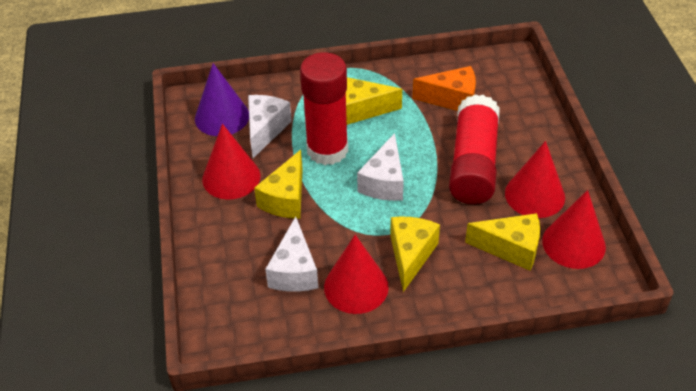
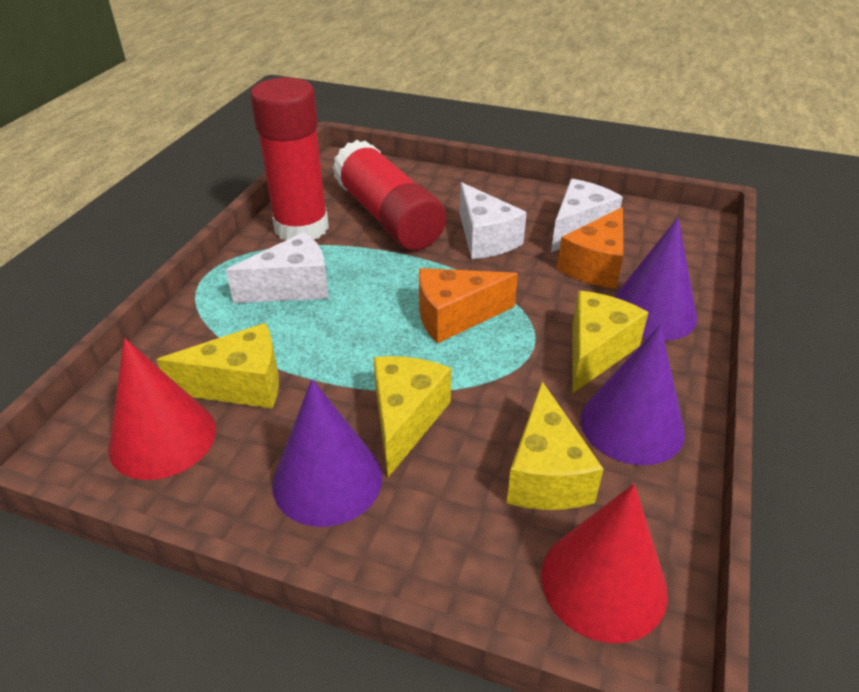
orange cheese: 1 -> 2
purple cone: 1 -> 3
red cone: 4 -> 2

